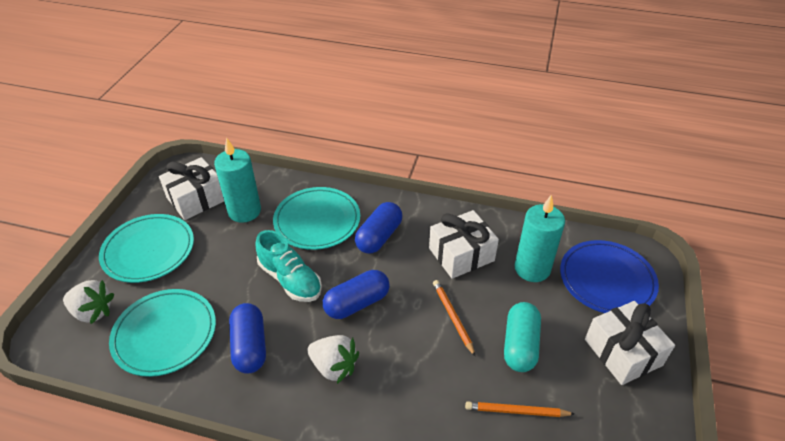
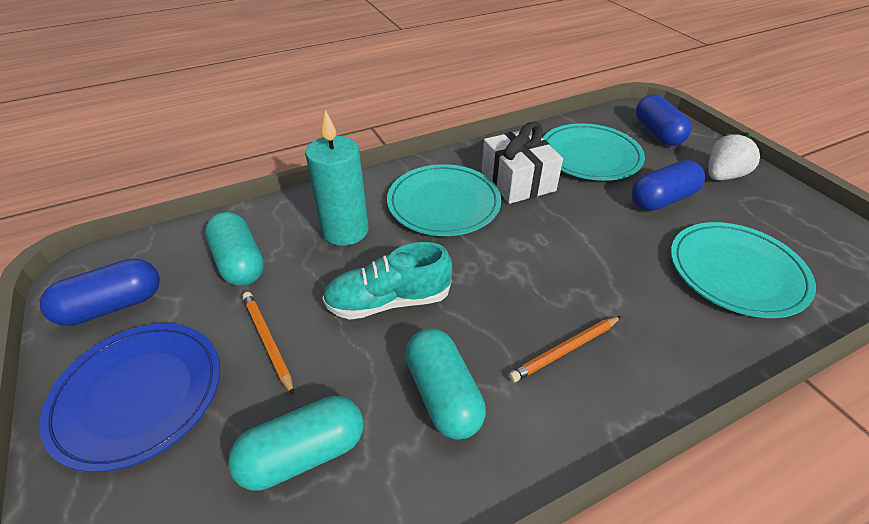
turquoise candle: 2 -> 1
turquoise capsule: 1 -> 3
white gift: 3 -> 1
white strawberry: 2 -> 1

